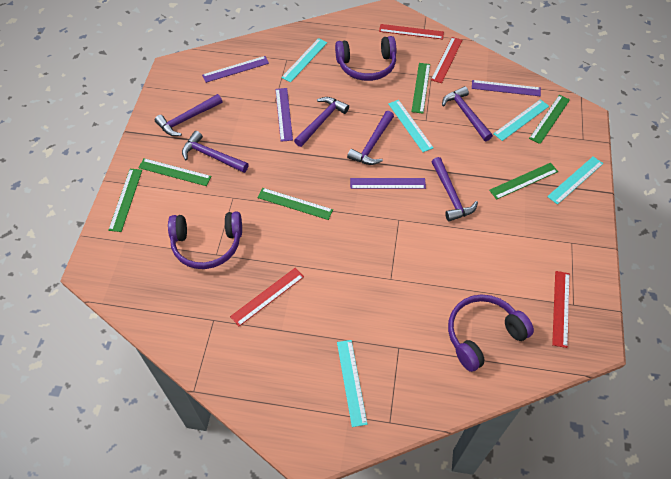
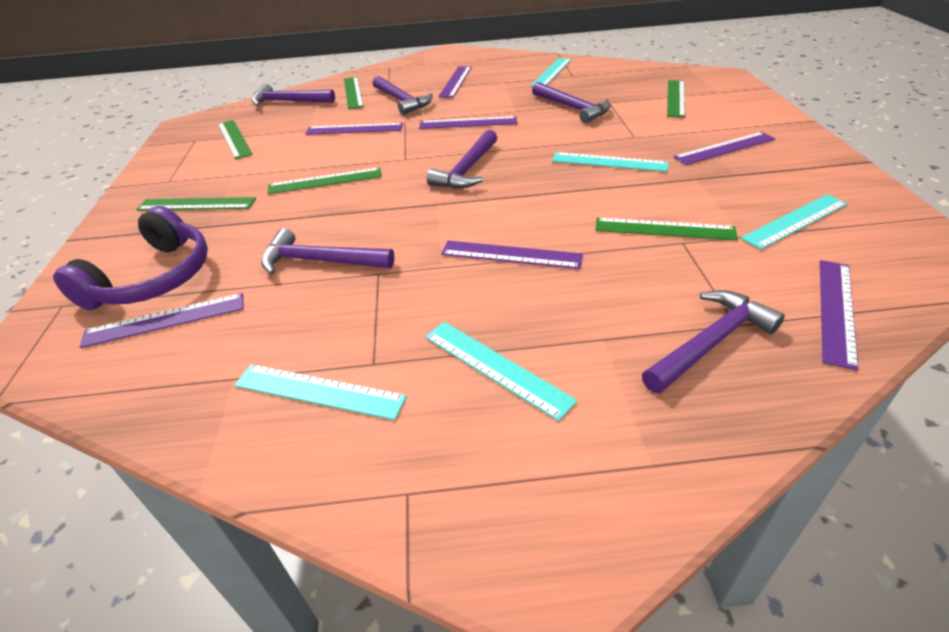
purple headphones: 3 -> 1
purple ruler: 4 -> 7
red ruler: 4 -> 0

